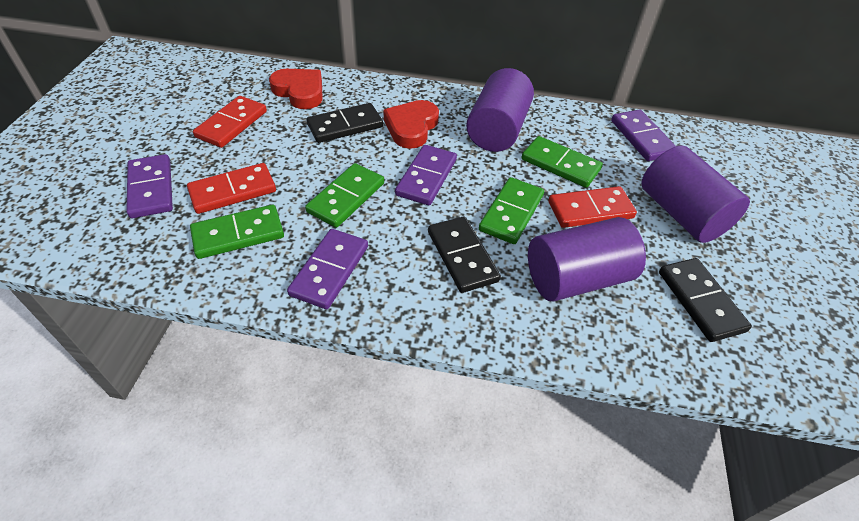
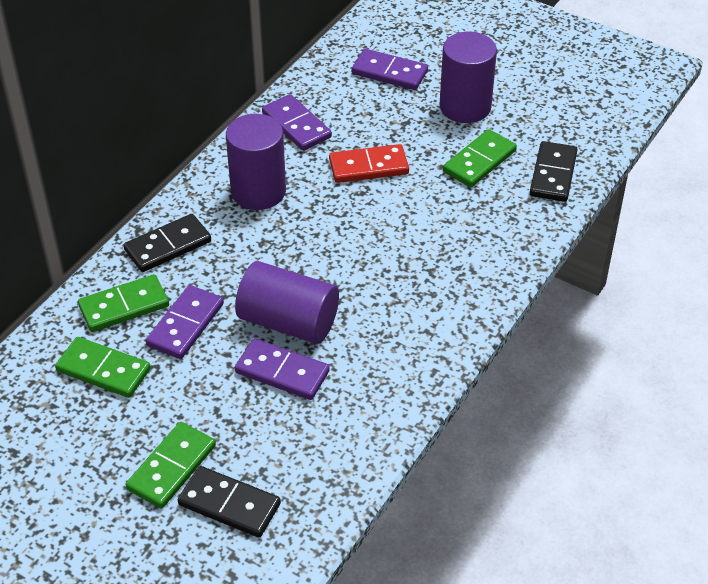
red domino: 3 -> 1
red heart: 2 -> 0

